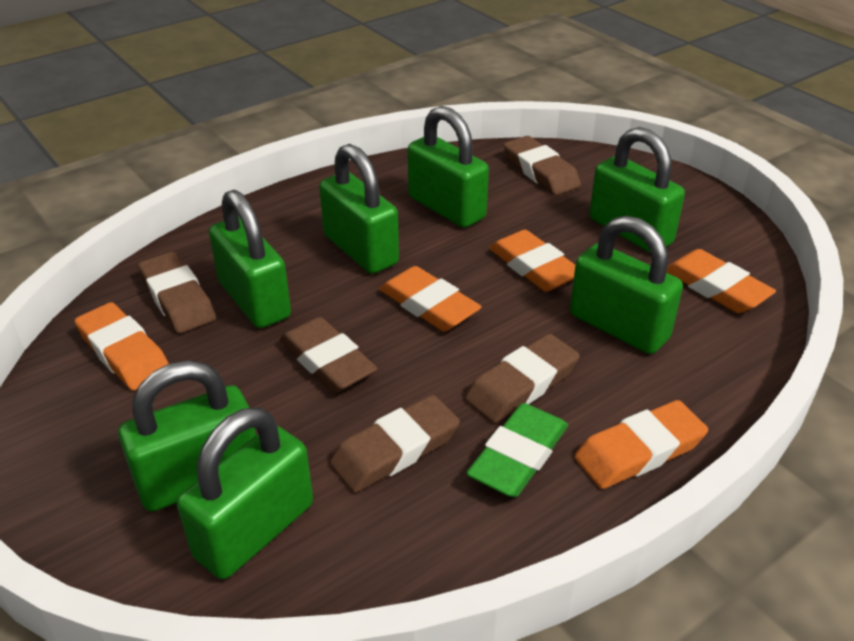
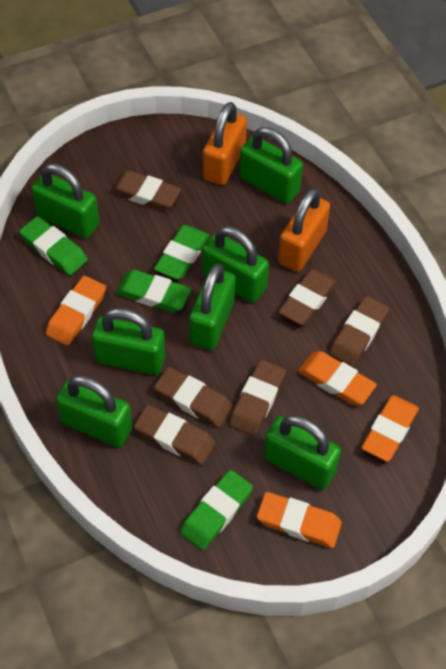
brown eraser: 5 -> 6
green eraser: 1 -> 4
orange eraser: 5 -> 4
orange padlock: 0 -> 2

